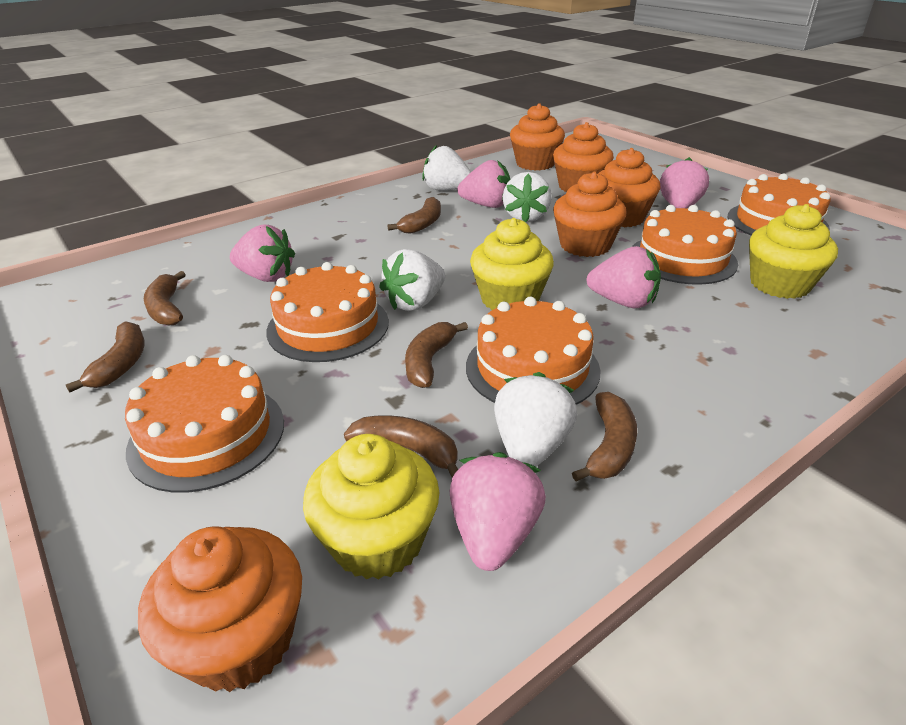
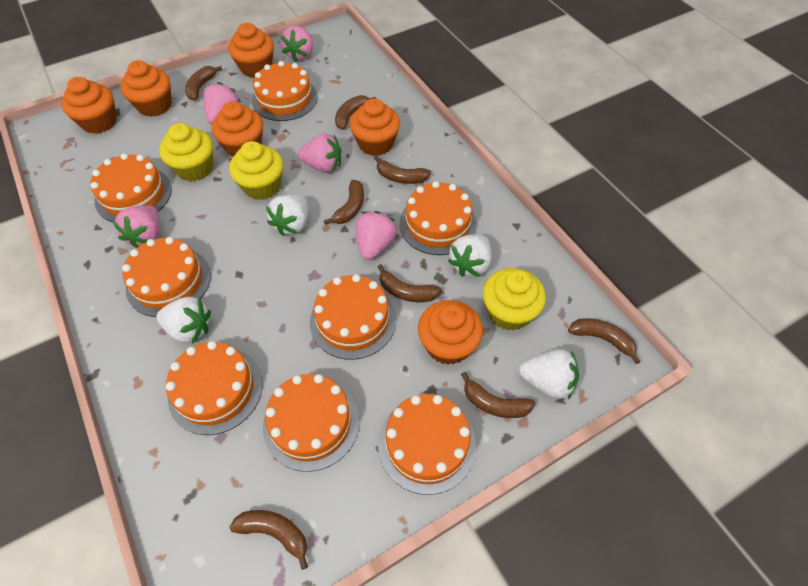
brown banana: 6 -> 8
orange cake: 5 -> 8
orange cupcake: 5 -> 6

